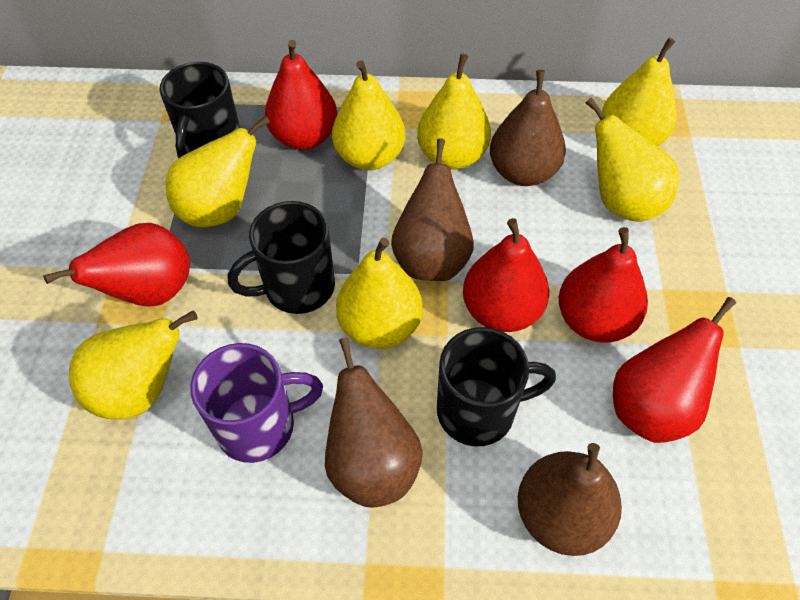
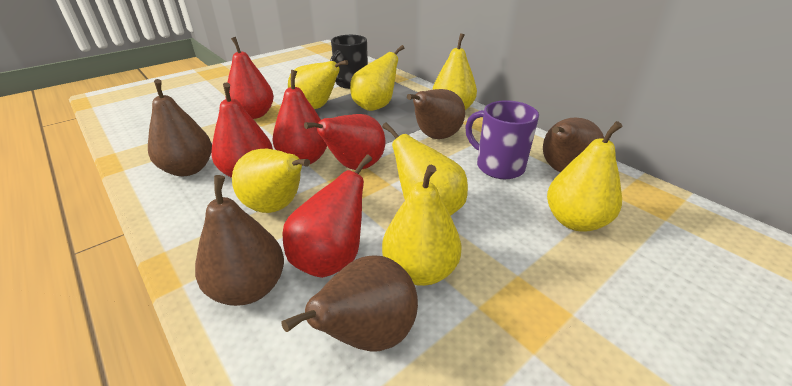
black mug: 3 -> 1
brown pear: 4 -> 5

